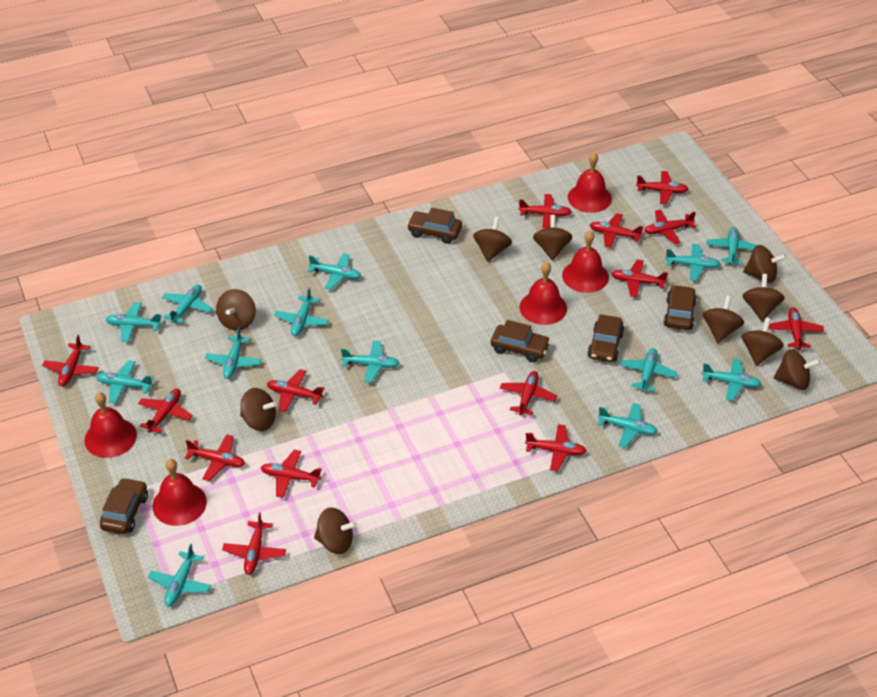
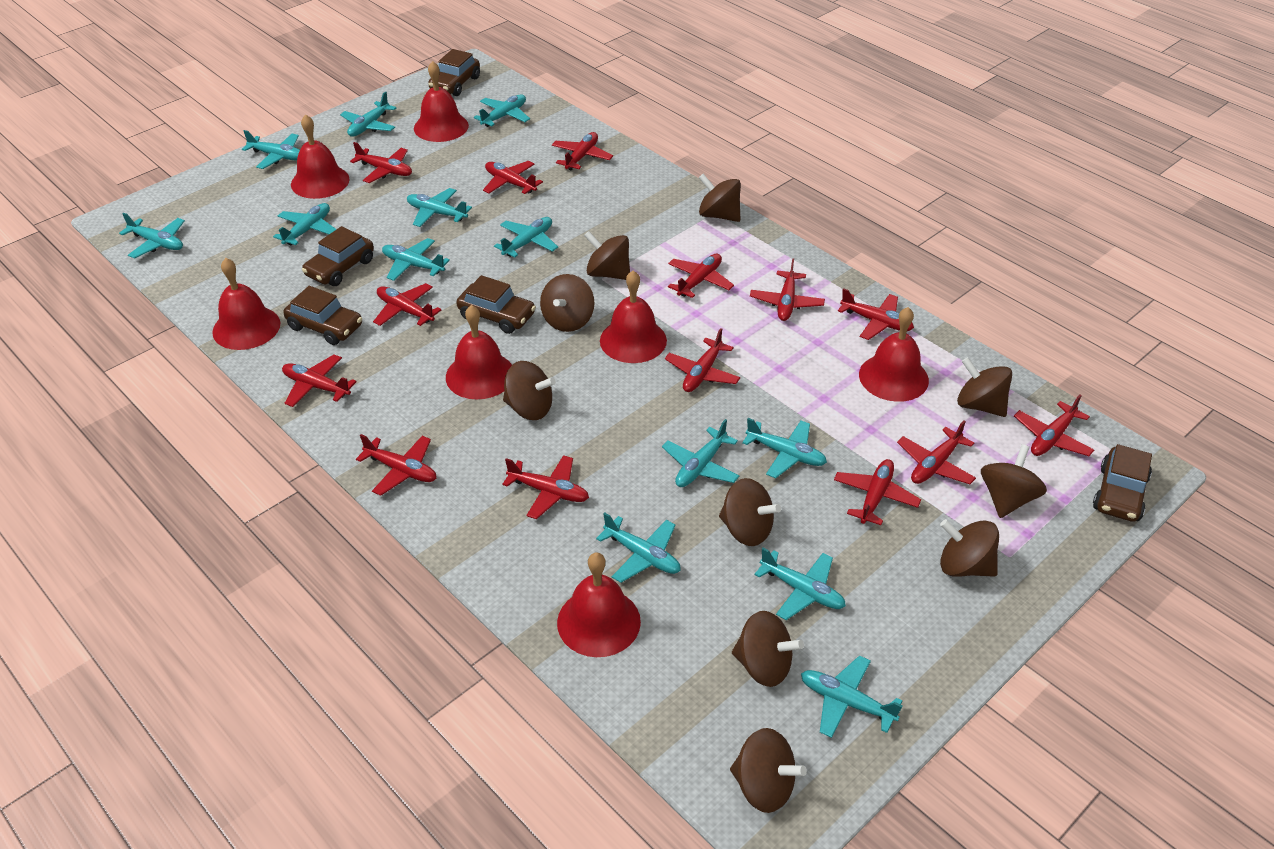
red bell: 5 -> 7

